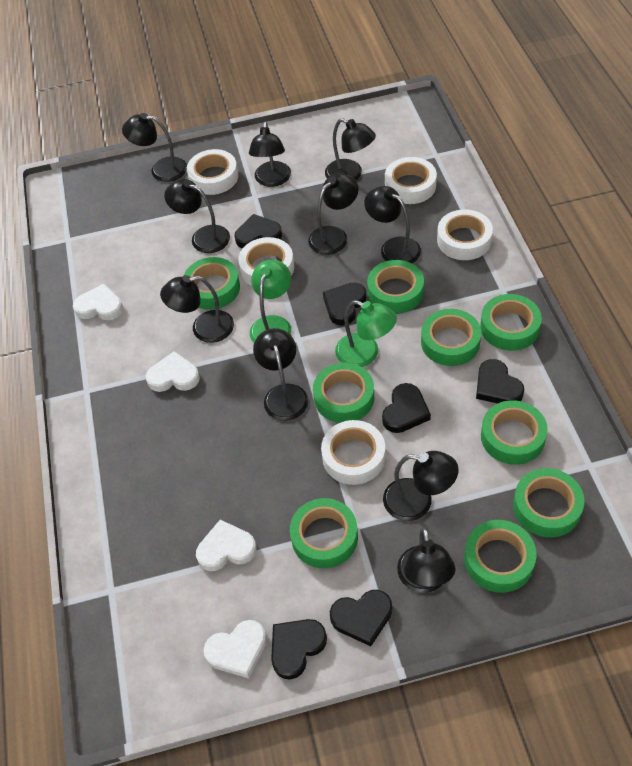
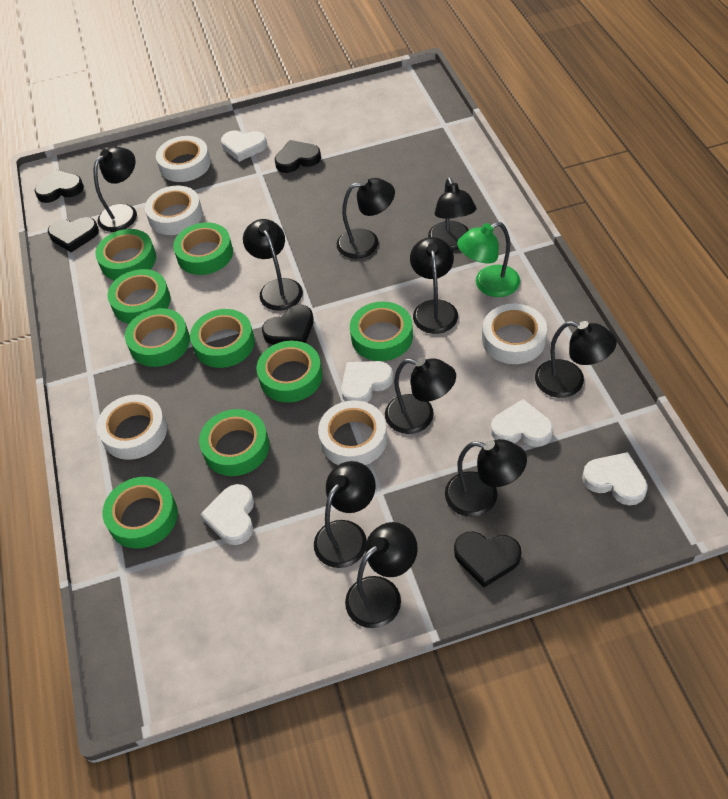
black heart: 6 -> 5
green lamp: 2 -> 1
white heart: 4 -> 5

